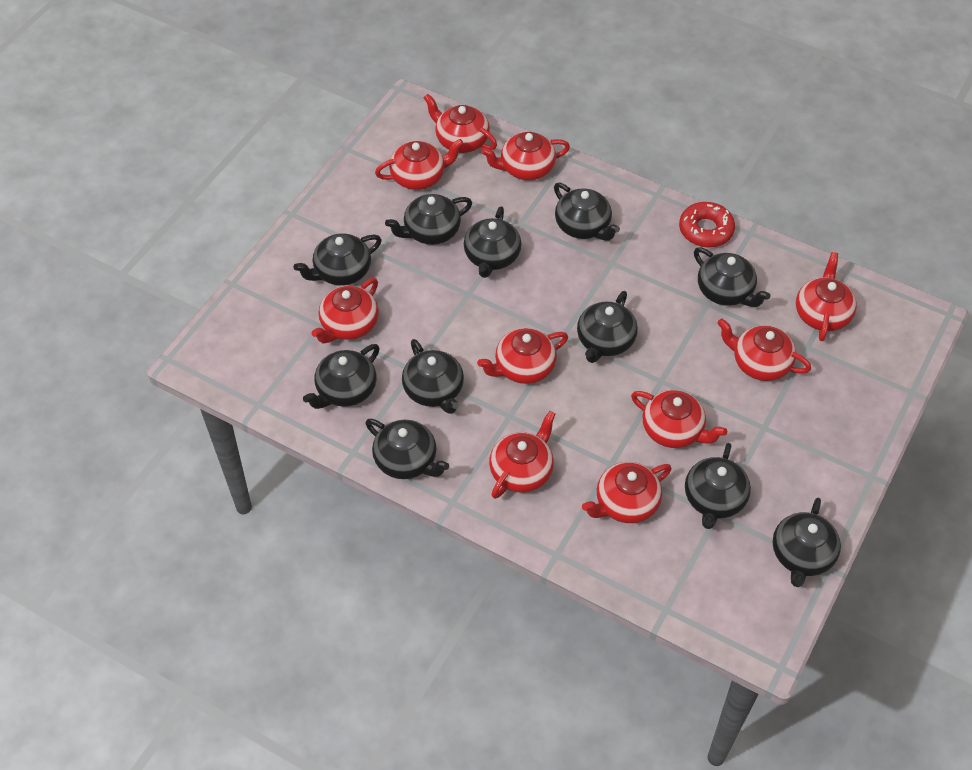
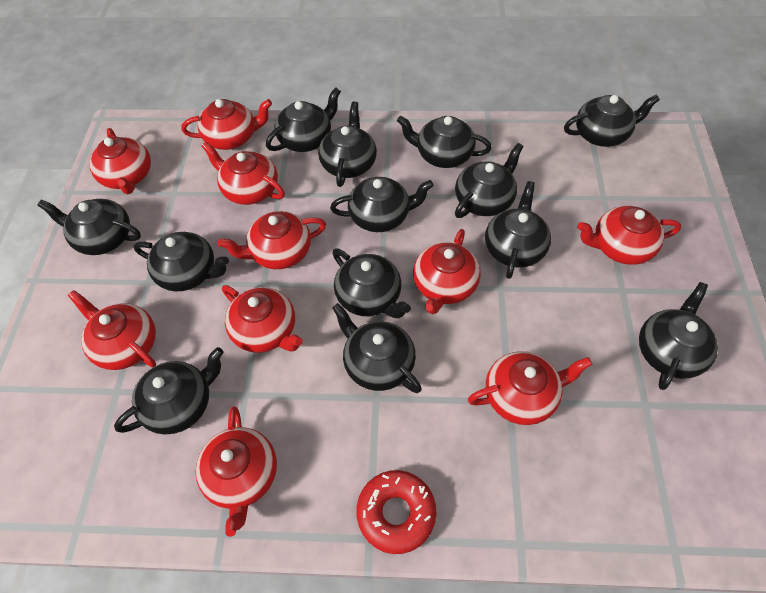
black teapot: 11 -> 13

